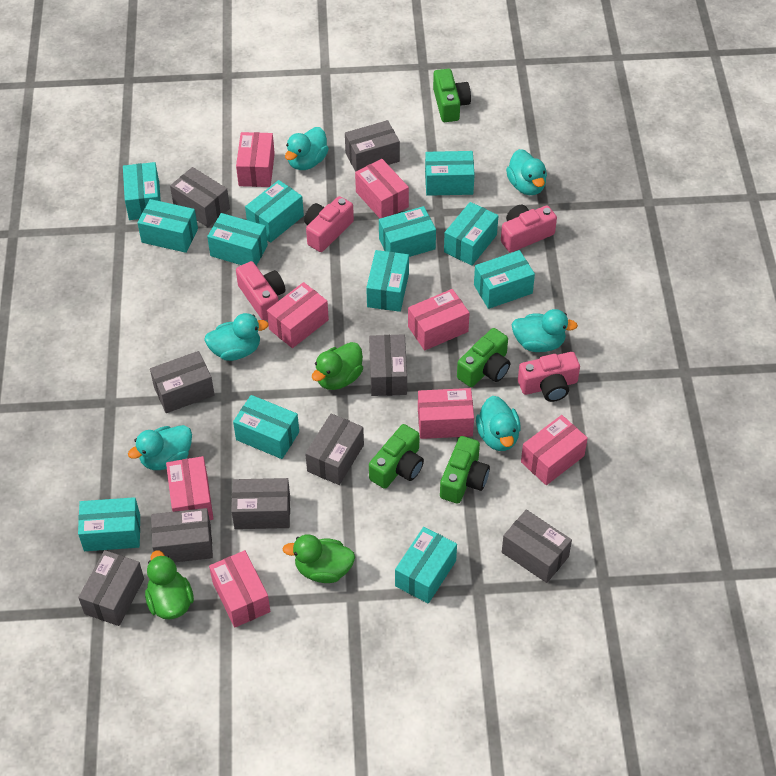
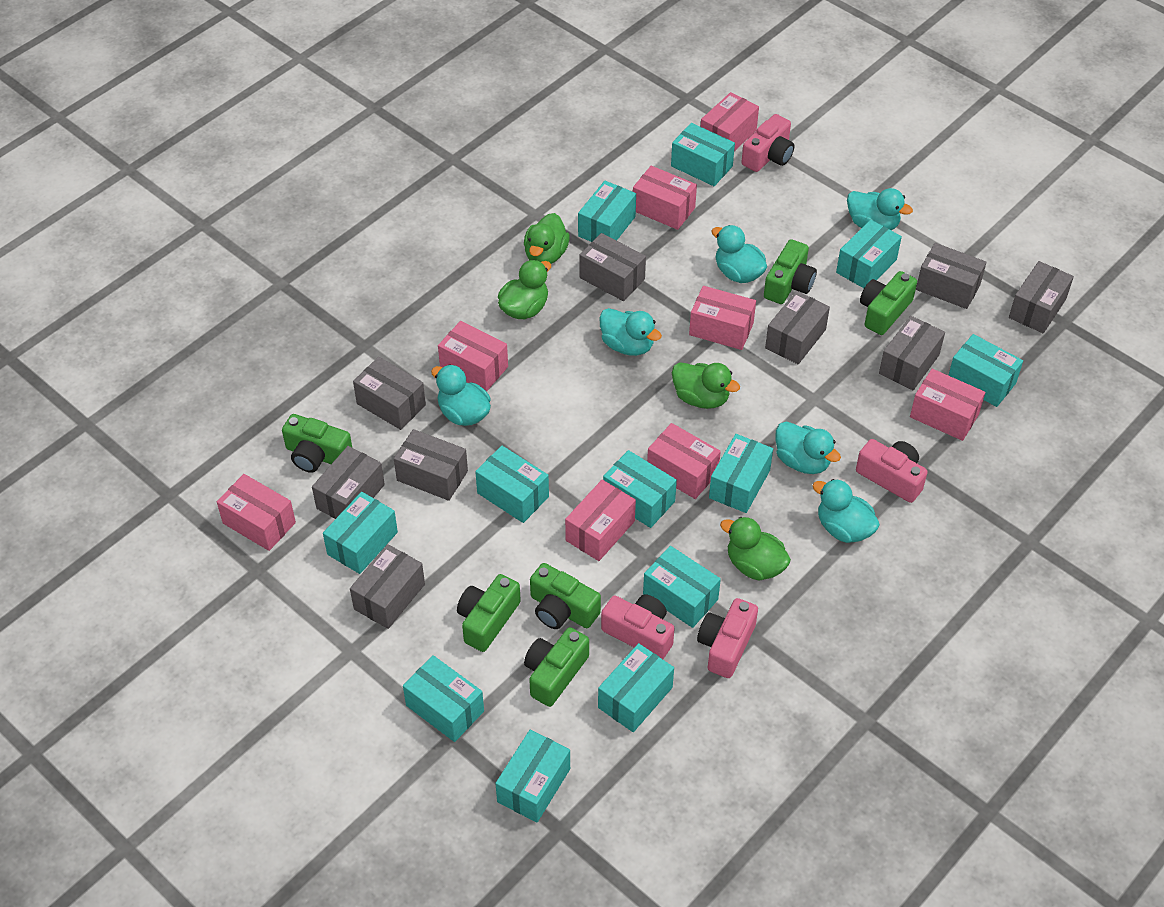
green camera: 4 -> 6
green duck: 3 -> 4

